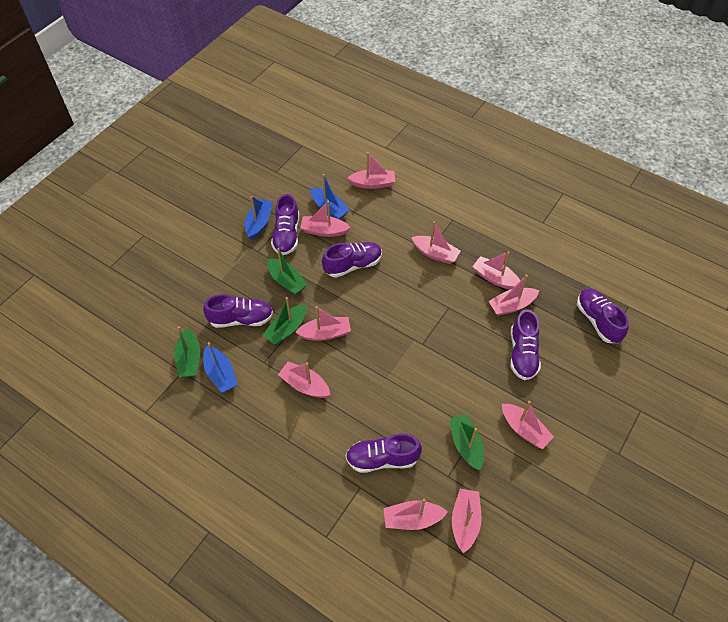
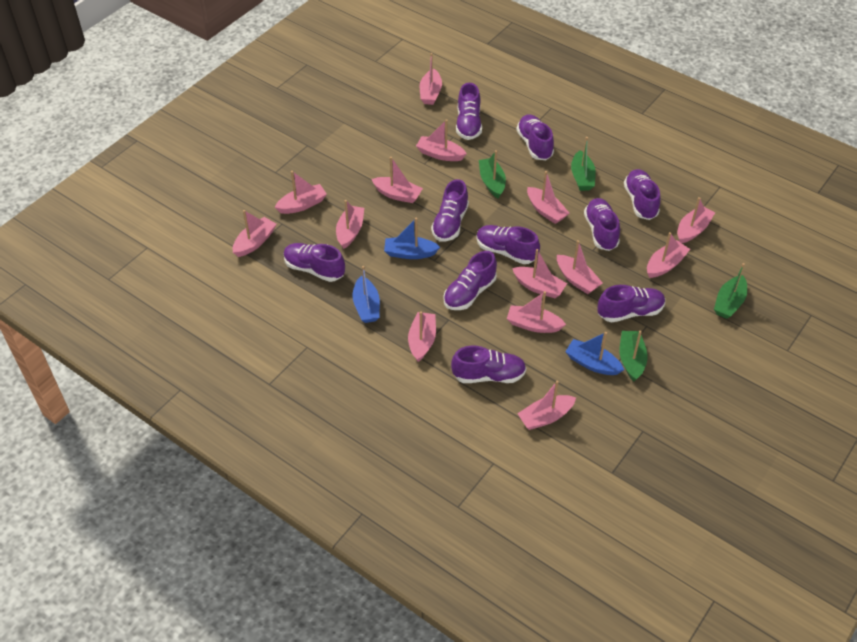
pink boat: 10 -> 14
purple shoe: 6 -> 10

